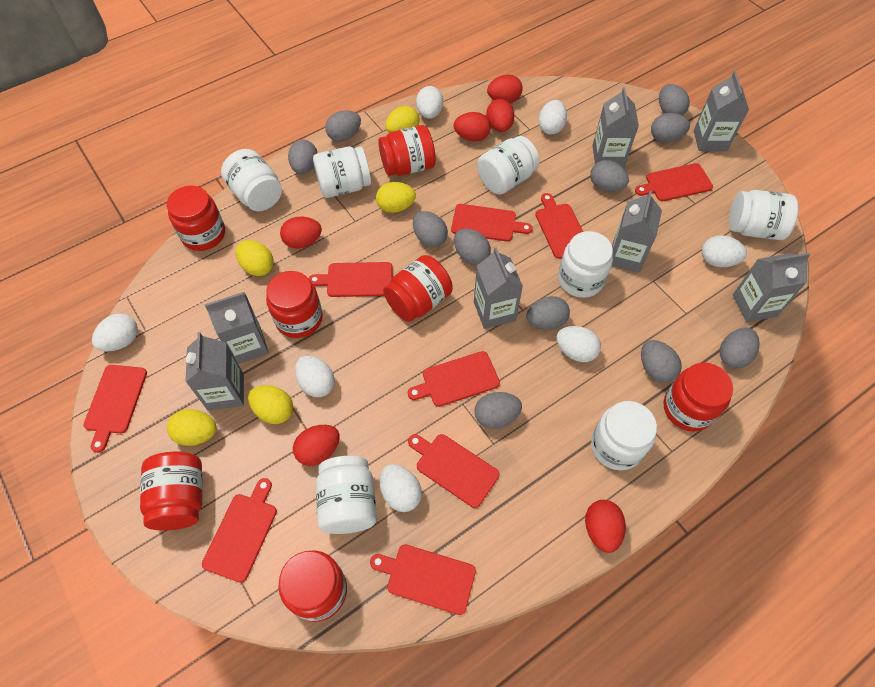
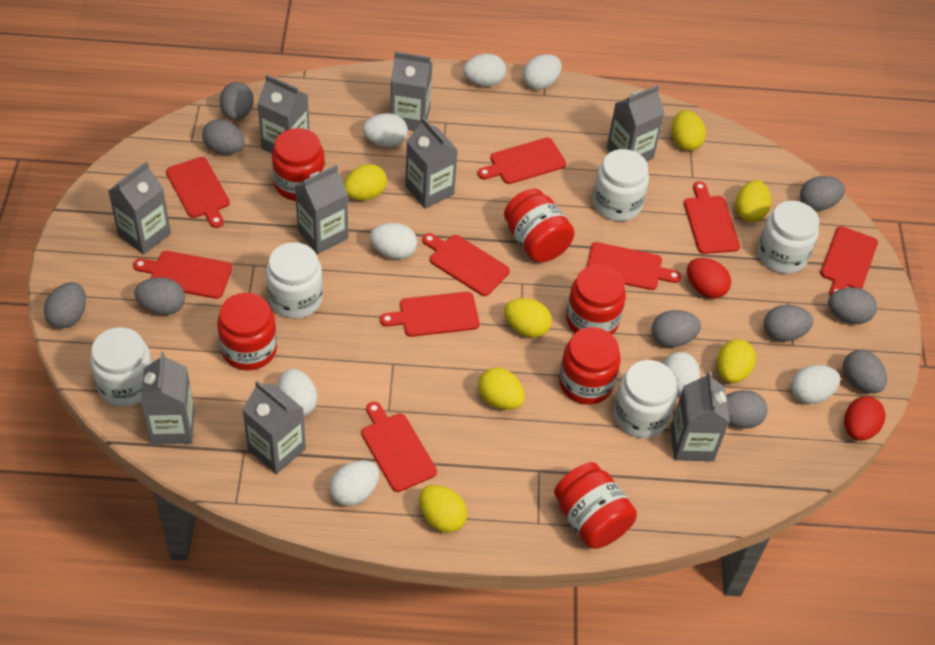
grey carton: 7 -> 9
grey egg: 11 -> 10
red egg: 6 -> 2
red jar: 7 -> 6
white egg: 7 -> 8
white jar: 7 -> 5
yellow egg: 5 -> 7

